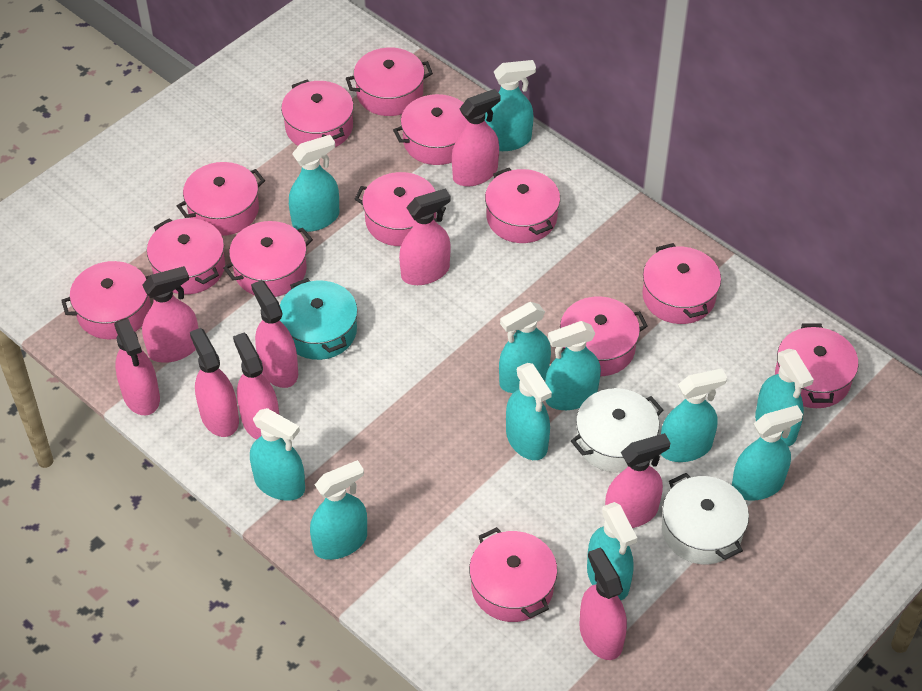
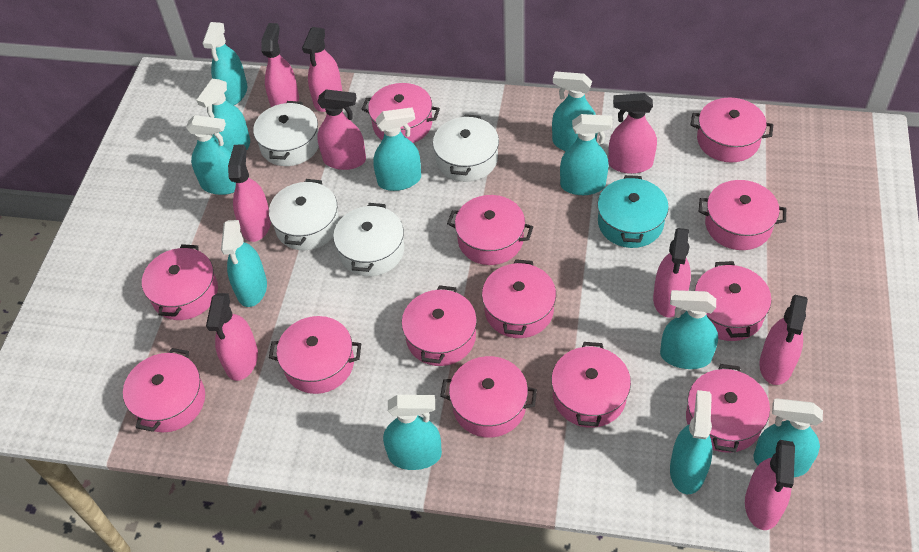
white pot: 2 -> 4

